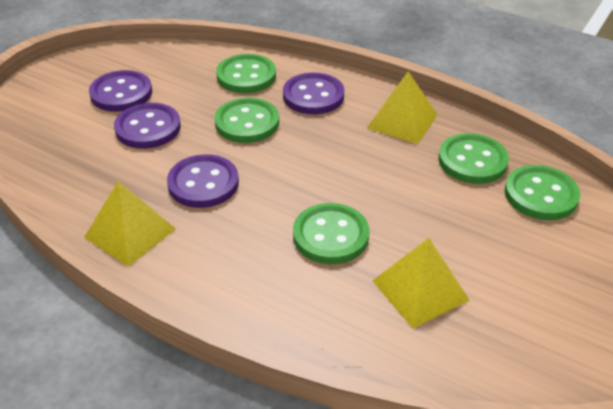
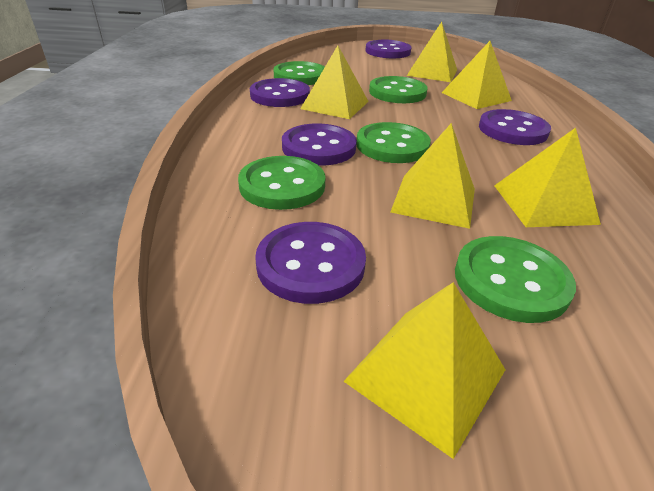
purple button: 4 -> 5
yellow pyramid: 3 -> 6

